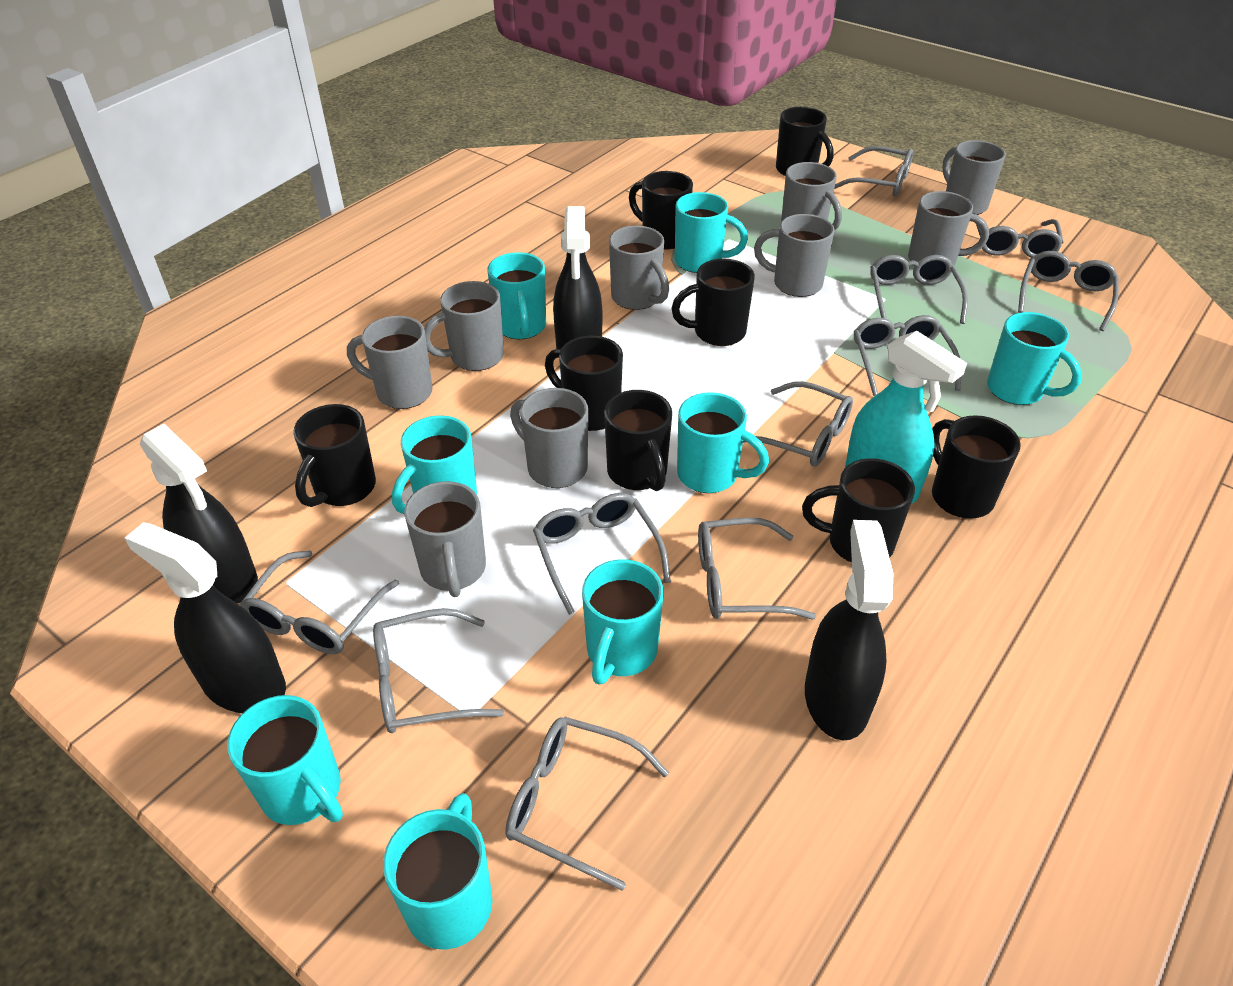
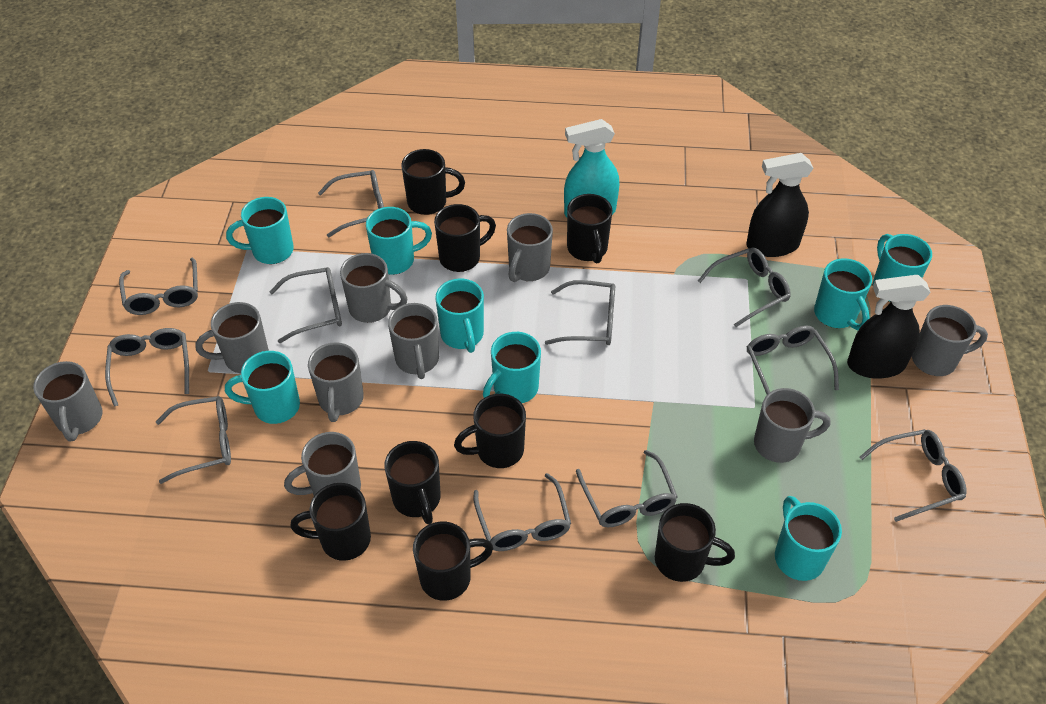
black spray bottle: 4 -> 2

